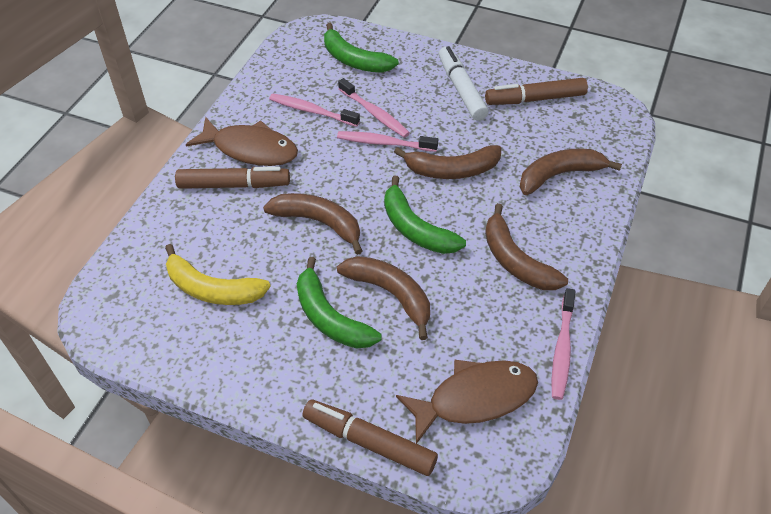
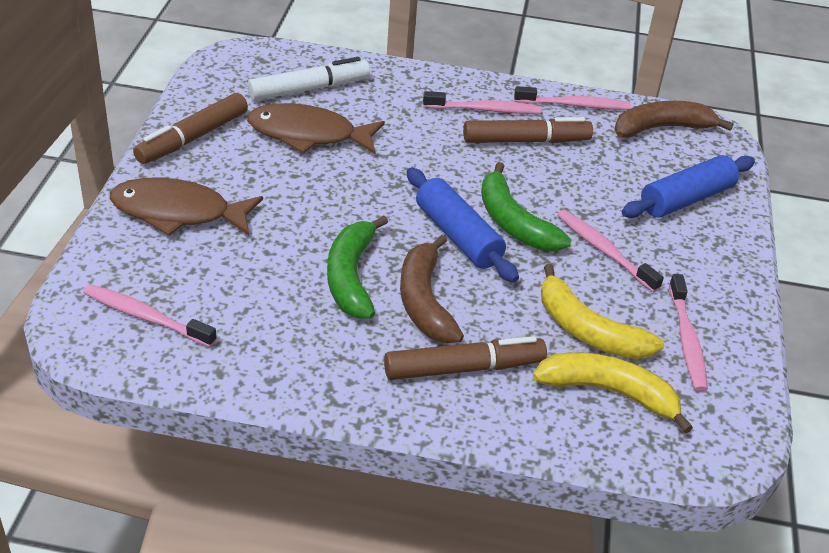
blue rolling pin: 0 -> 2
brown banana: 5 -> 2
green banana: 3 -> 2
pink toothbrush: 4 -> 5
yellow banana: 1 -> 2

